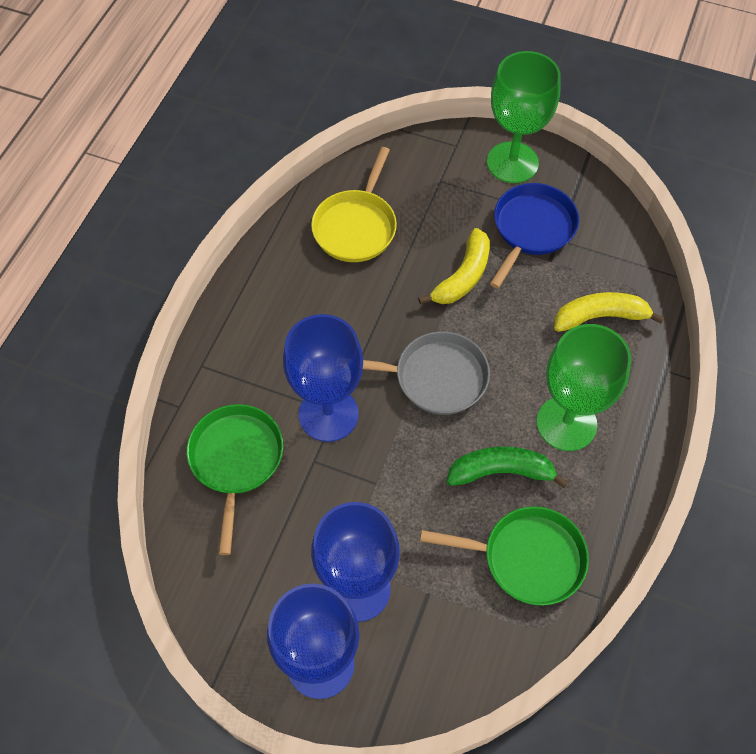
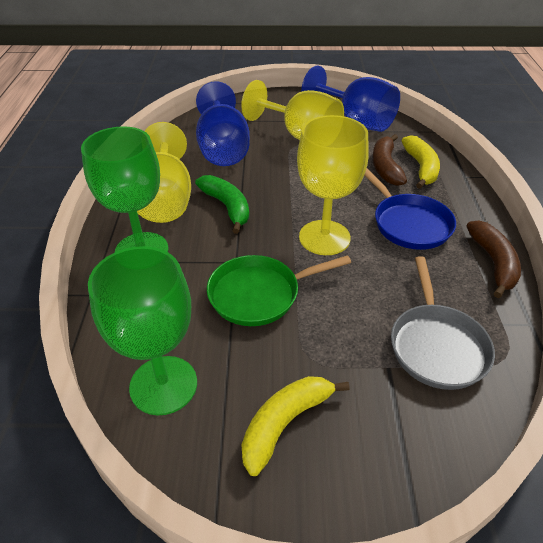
blue goblet: 3 -> 2
brown banana: 0 -> 2
green pan: 2 -> 1
yellow goblet: 0 -> 3
yellow pan: 1 -> 0

